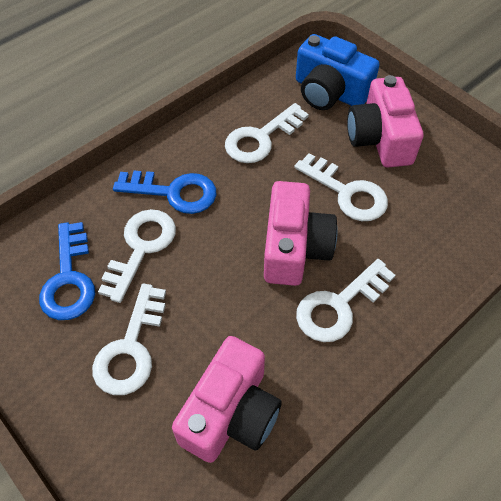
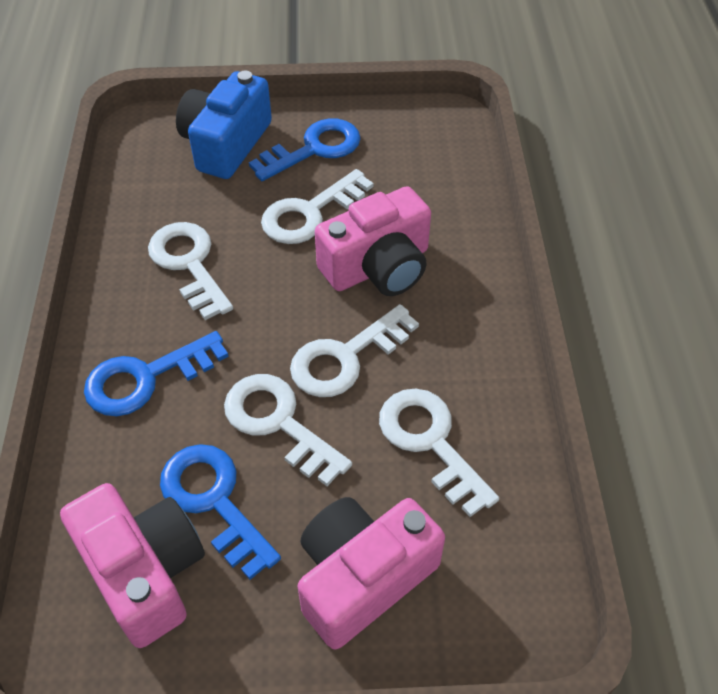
blue key: 2 -> 3

